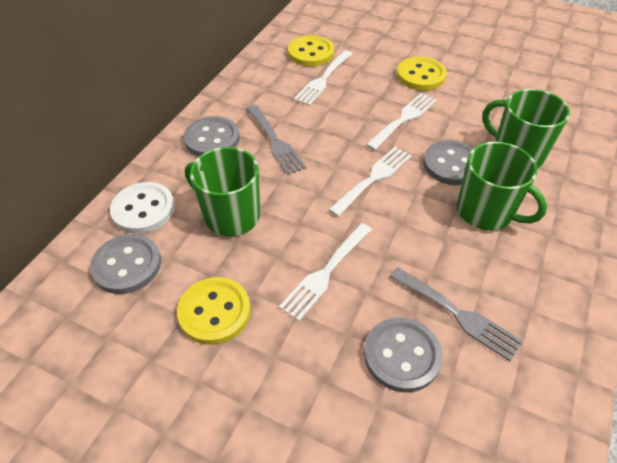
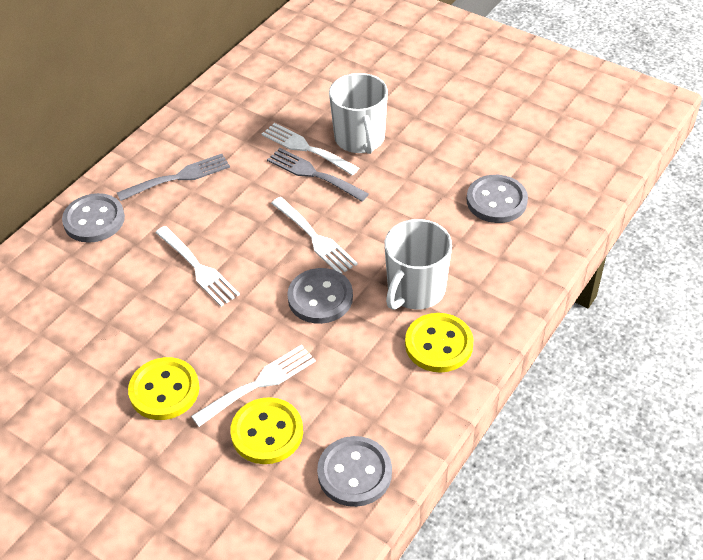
green mug: 3 -> 0
white button: 1 -> 0
white mug: 0 -> 2

